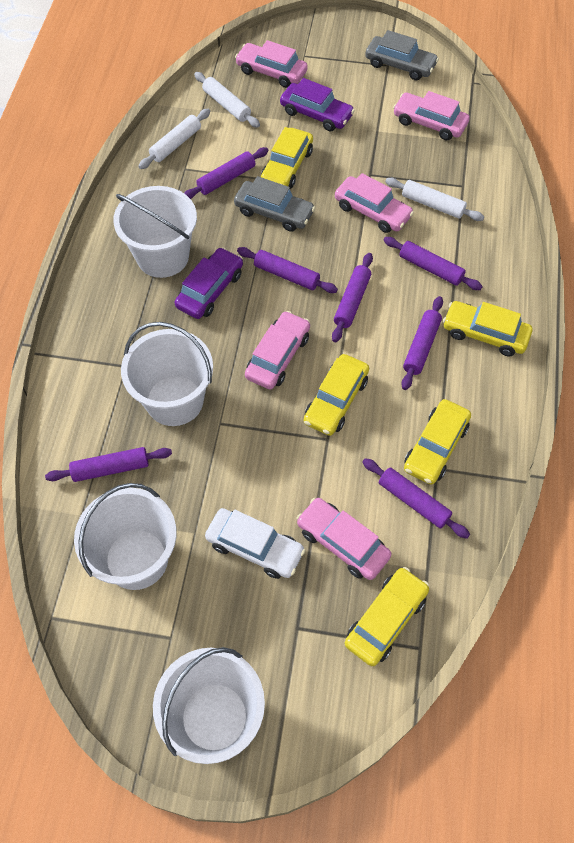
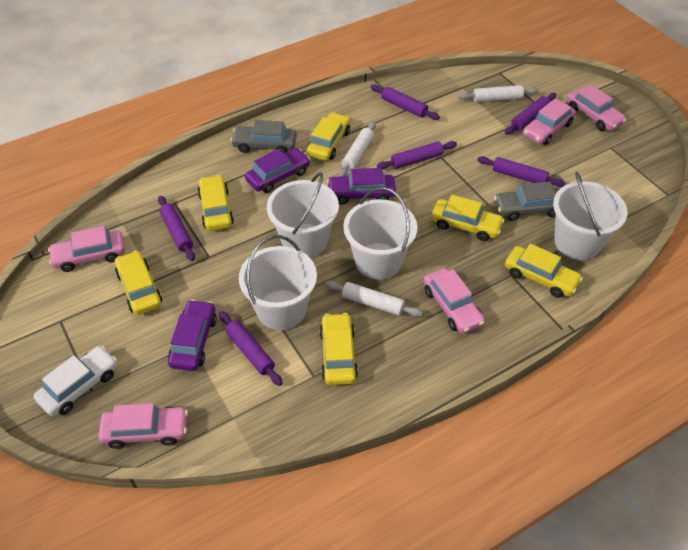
purple car: 2 -> 3
purple rolling pin: 7 -> 6
yellow car: 5 -> 6

